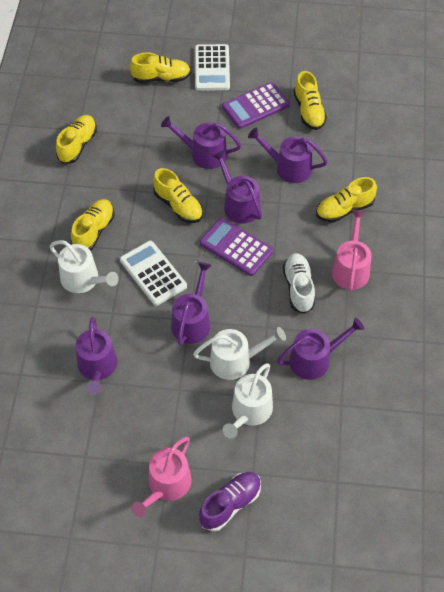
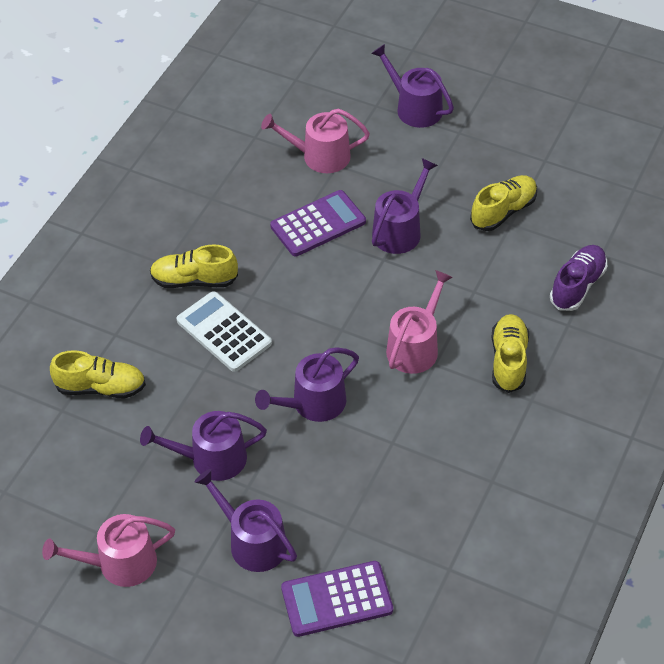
pink watering can: 2 -> 3
purple watering can: 6 -> 5
white calculator: 2 -> 1
white shoe: 1 -> 0
white watering can: 3 -> 0
yellow shoe: 6 -> 4

